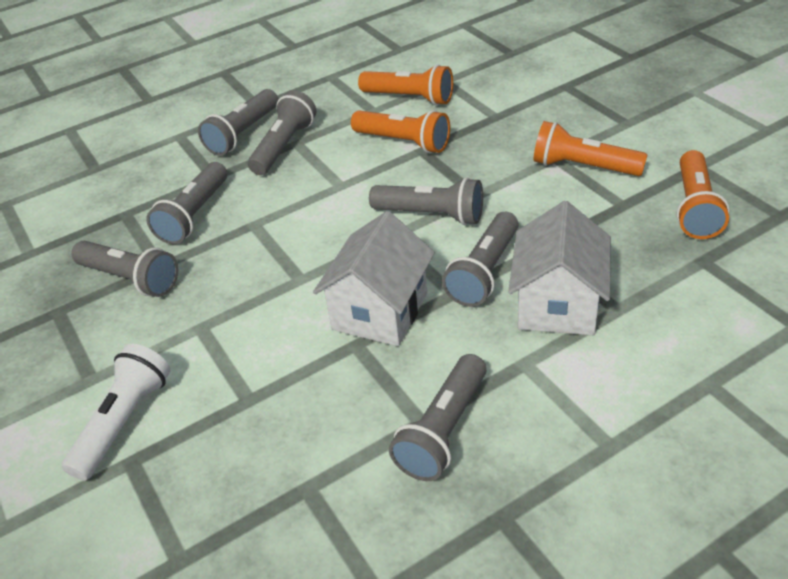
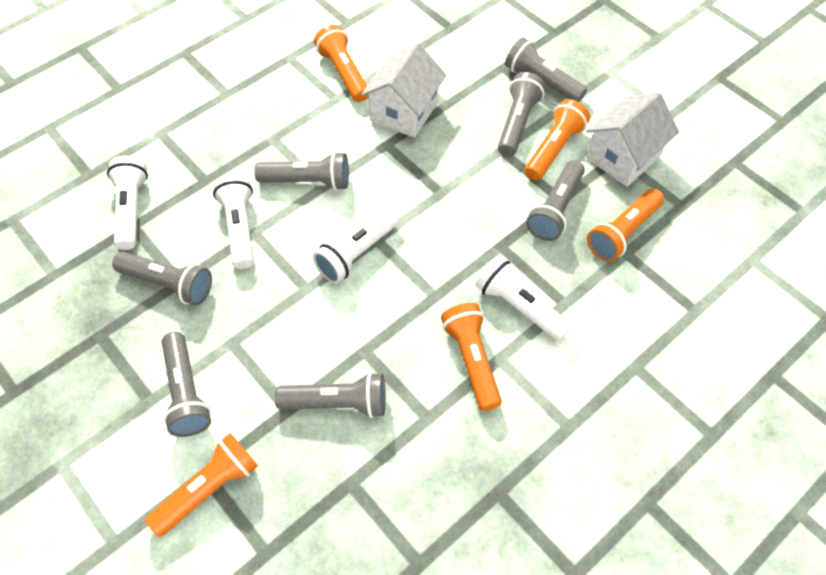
orange flashlight: 4 -> 5
white flashlight: 1 -> 4

